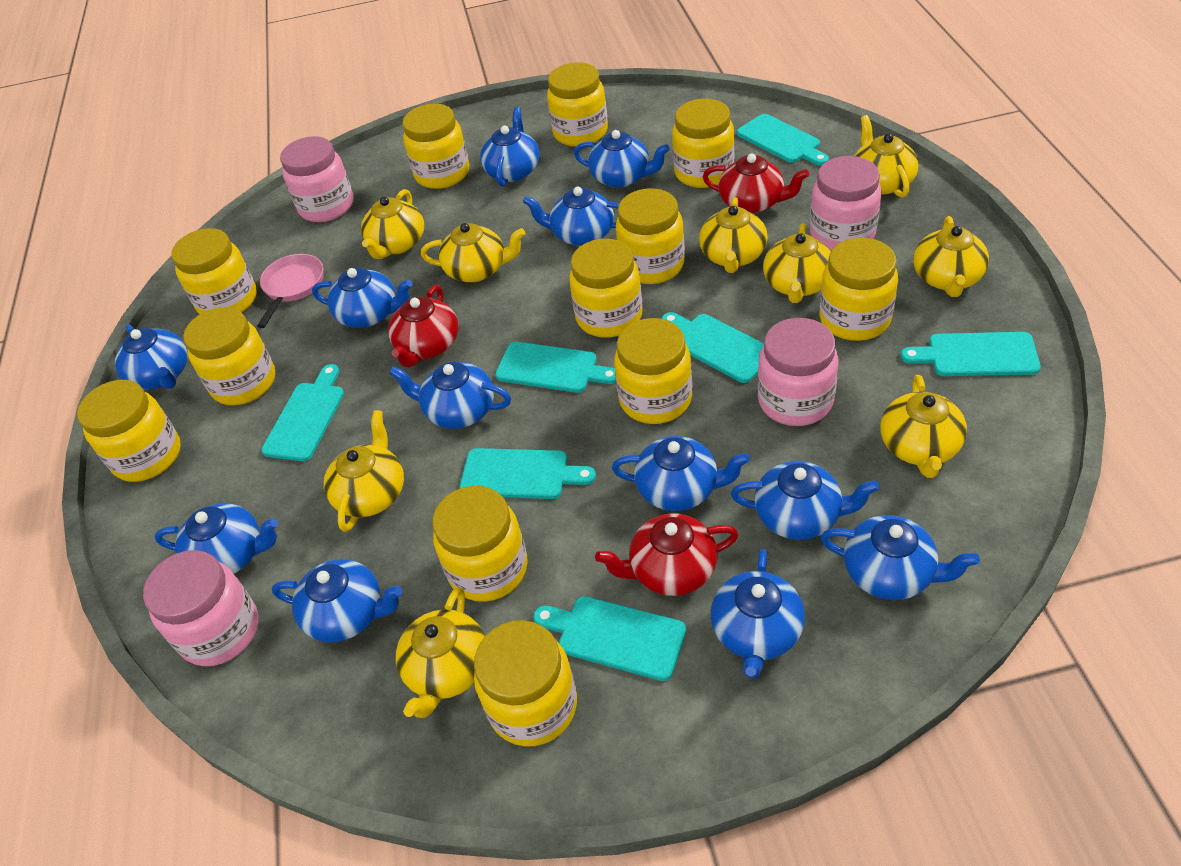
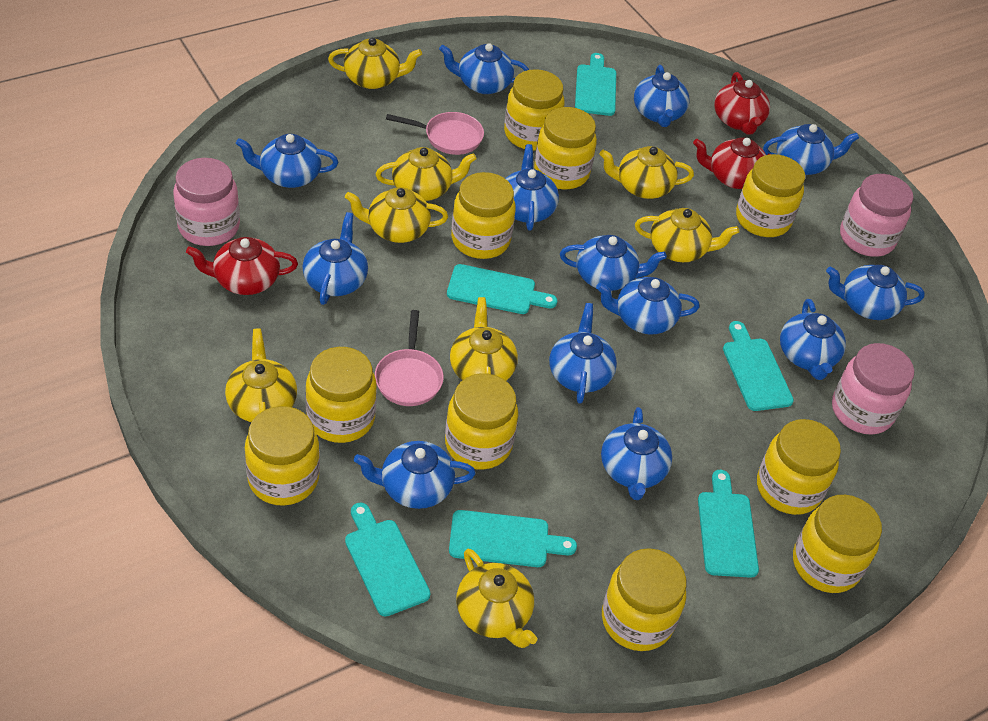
blue teapot: 12 -> 13
pink jar: 4 -> 3
pink pan: 1 -> 2
turquoise cutting board: 7 -> 6
yellow jar: 12 -> 10
yellow teapot: 9 -> 8

